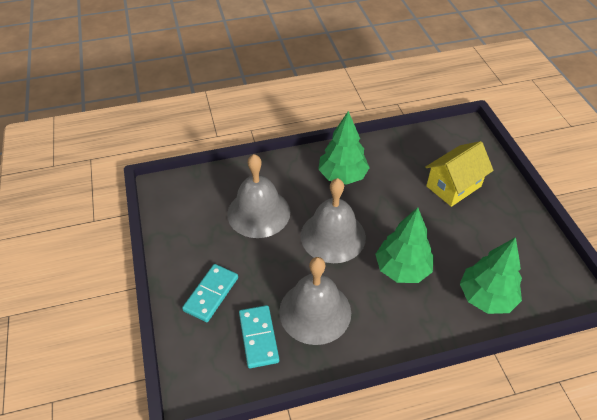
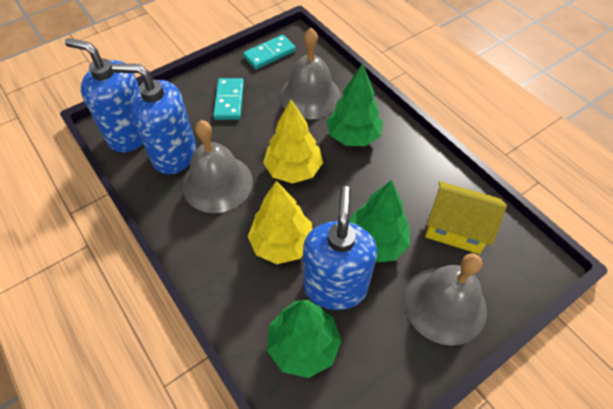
blue soap dispenser: 0 -> 3
yellow tree: 0 -> 2

